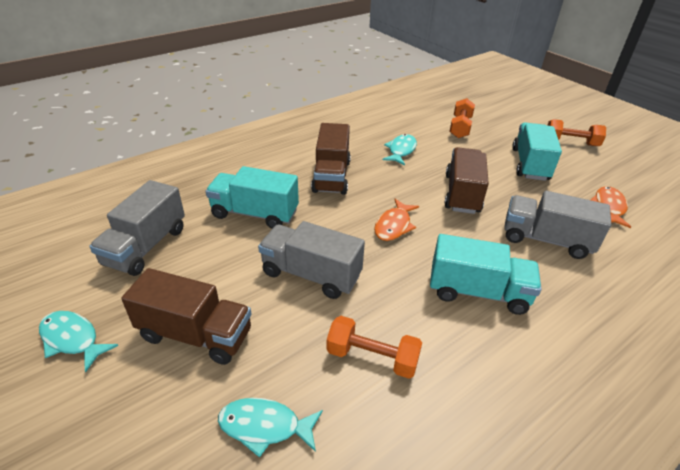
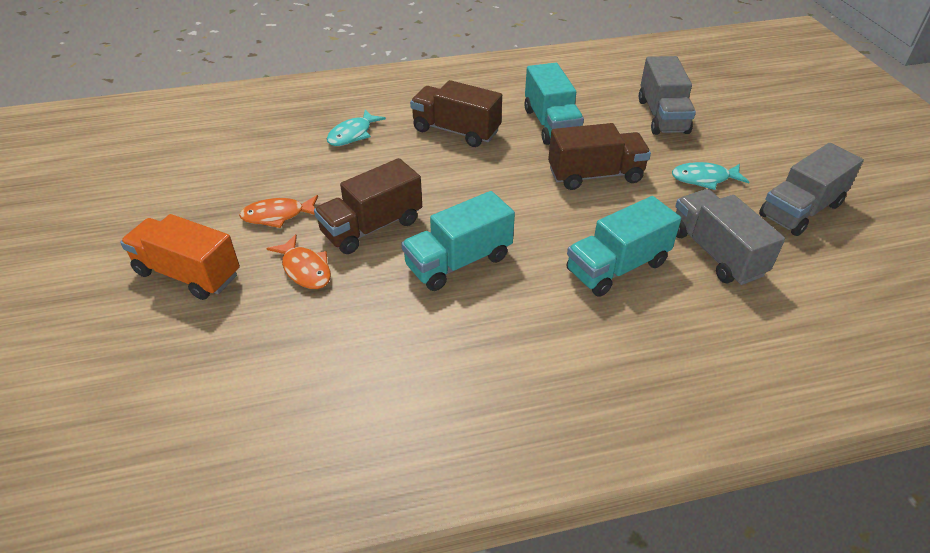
orange dumbbell: 3 -> 0
orange truck: 0 -> 1
turquoise fish: 3 -> 2

